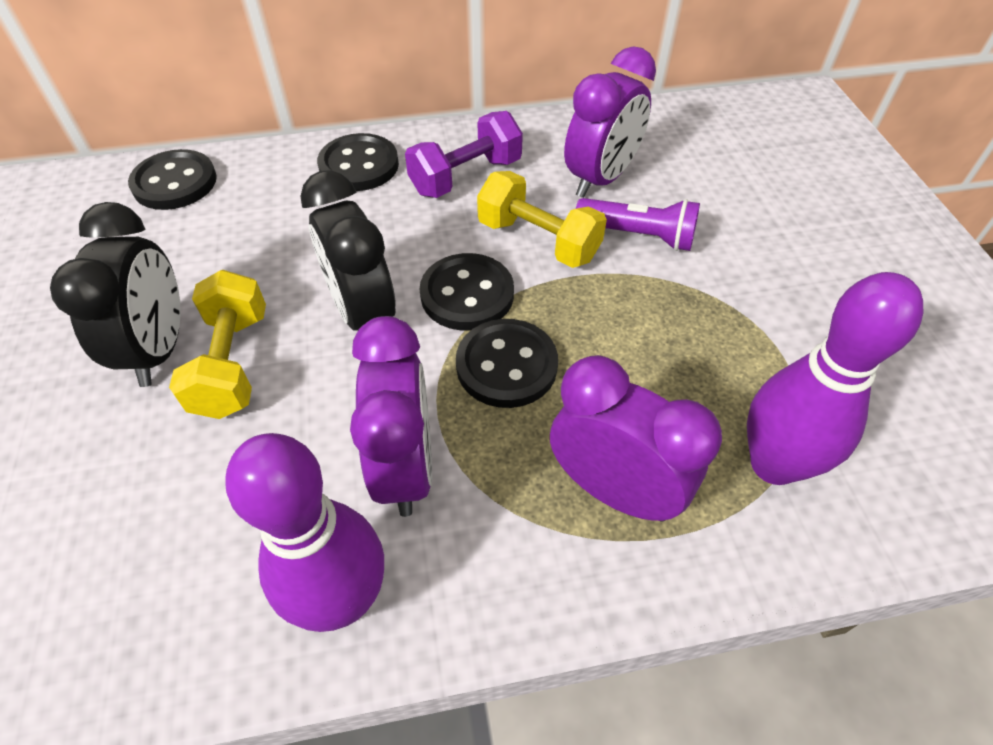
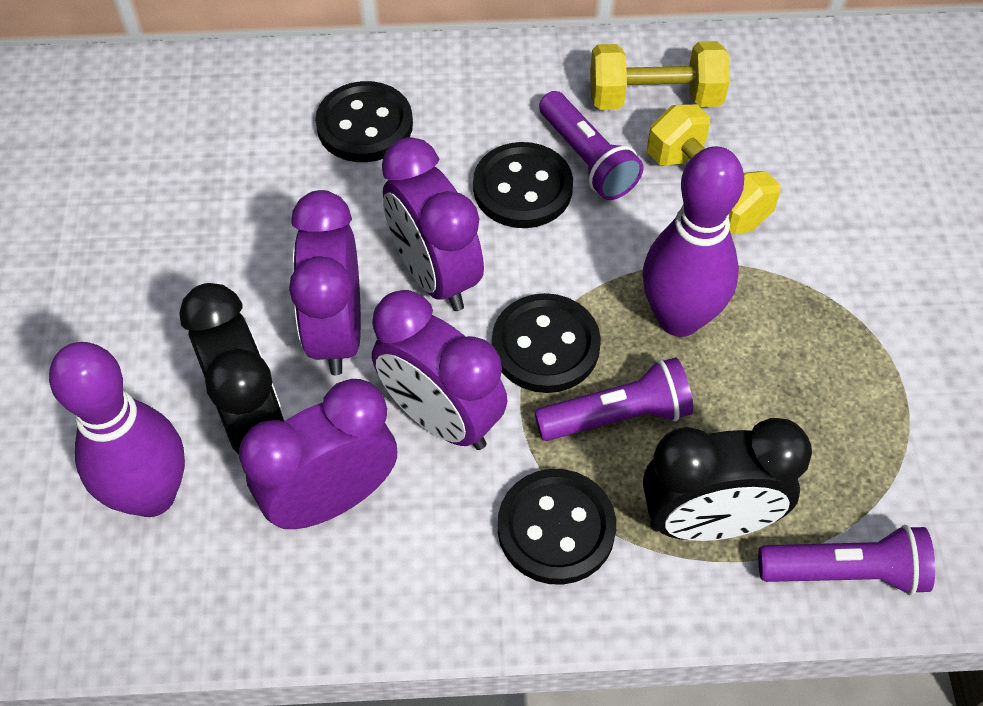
purple clock: 3 -> 4
purple dumbbell: 1 -> 0
purple flashlight: 1 -> 3

